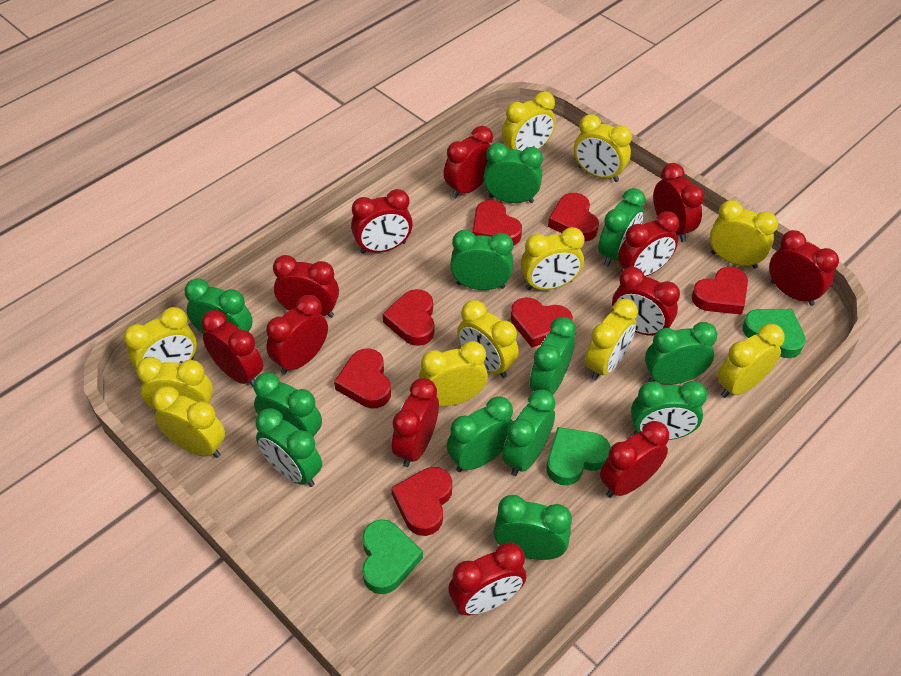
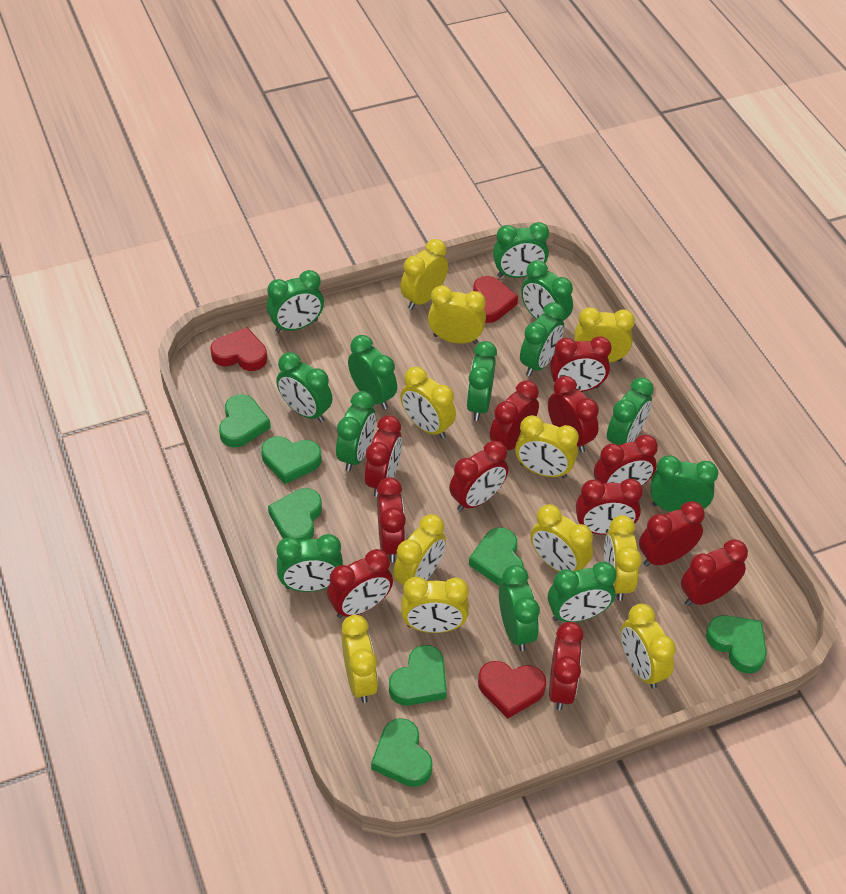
green clock: 12 -> 13
green heart: 3 -> 7
red heart: 7 -> 3

